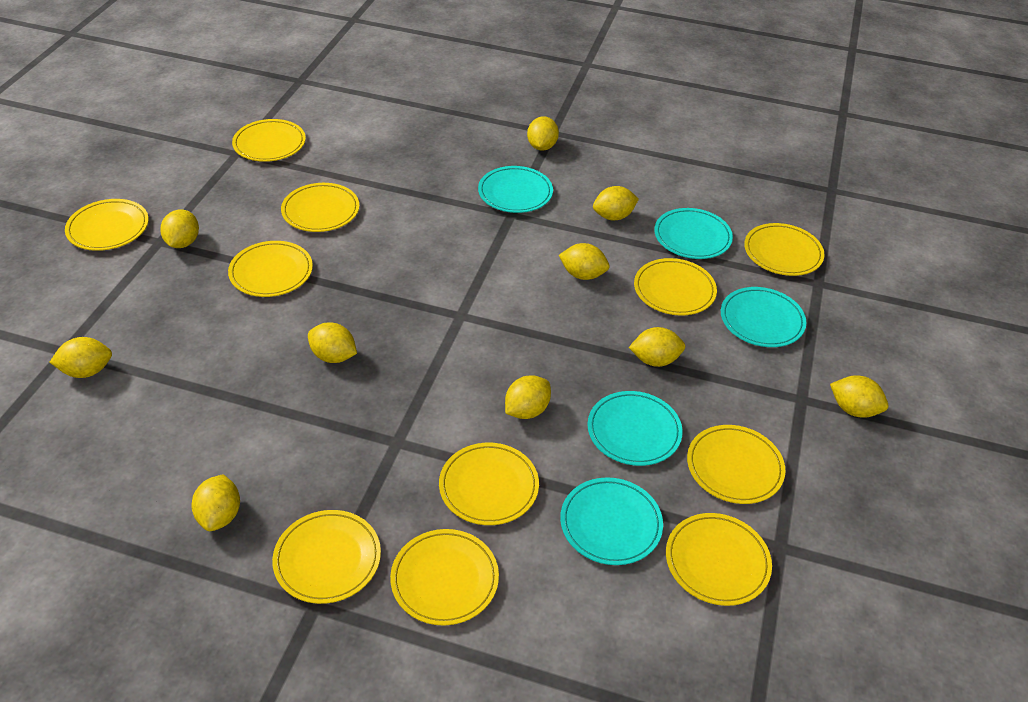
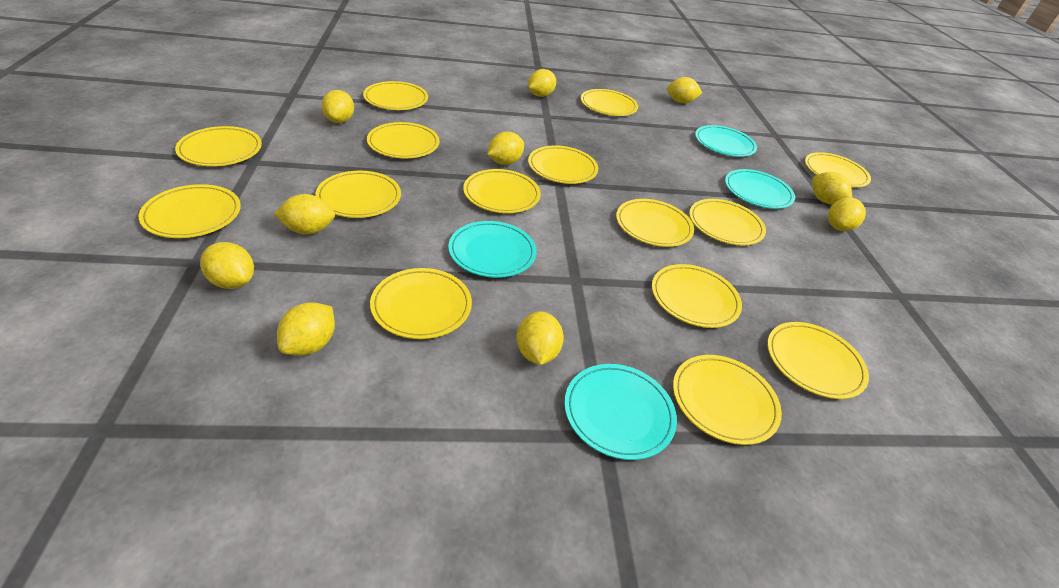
turquoise plate: 5 -> 4
yellow plate: 11 -> 15

